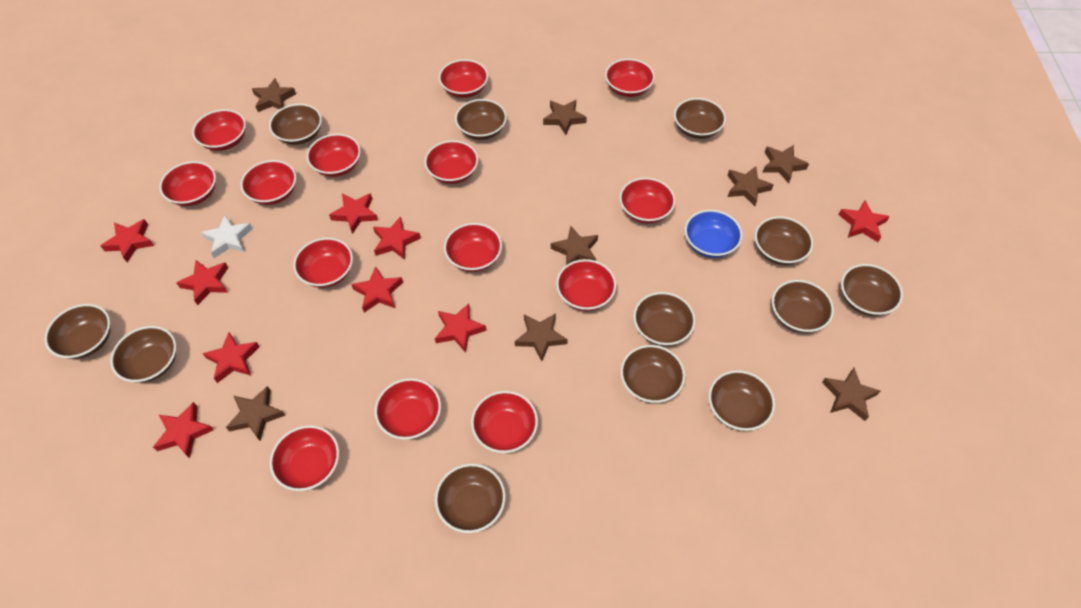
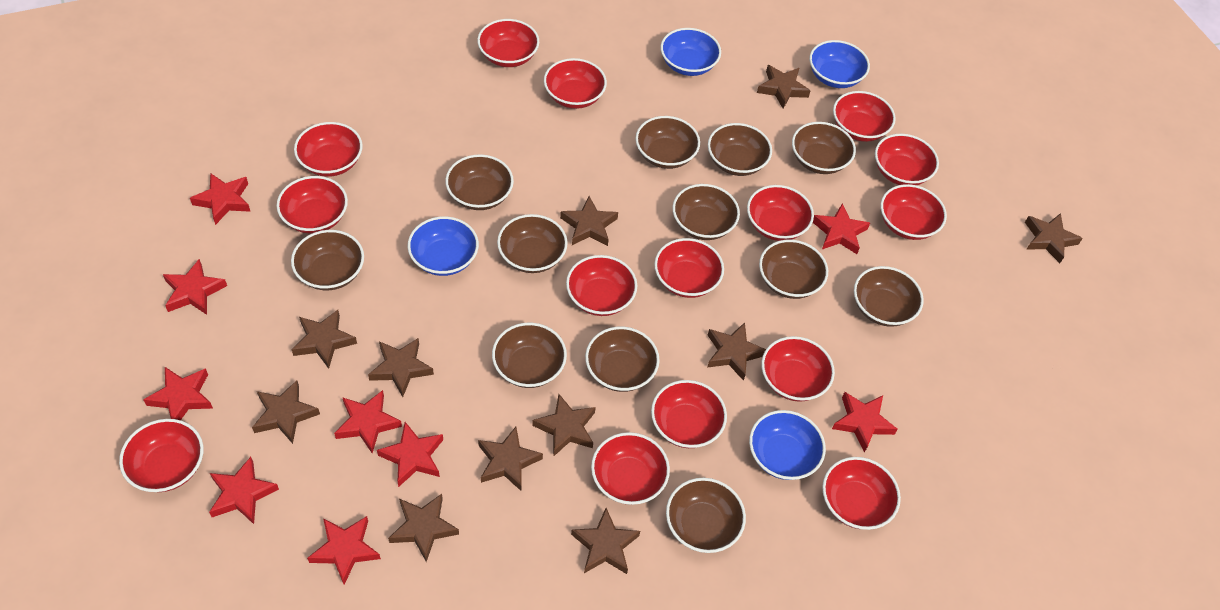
blue bowl: 1 -> 4
brown star: 8 -> 11
red bowl: 14 -> 15
white star: 1 -> 0

